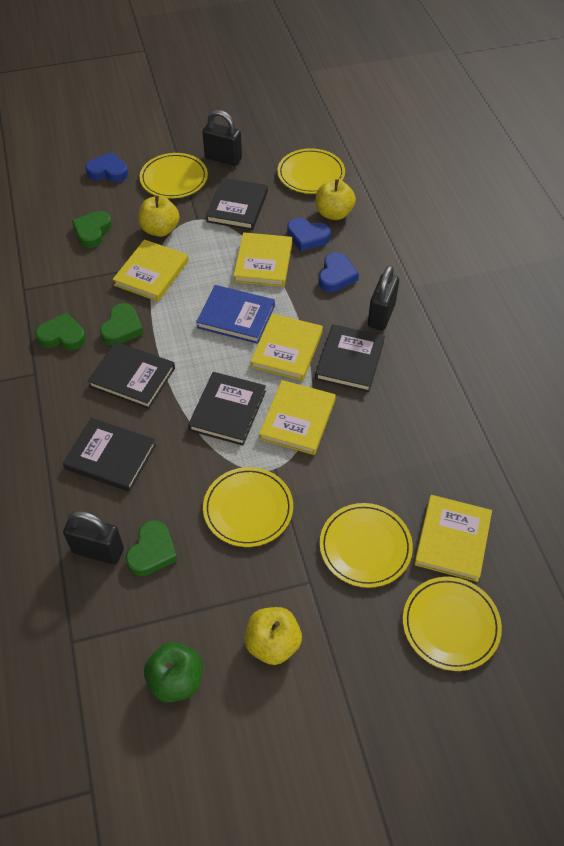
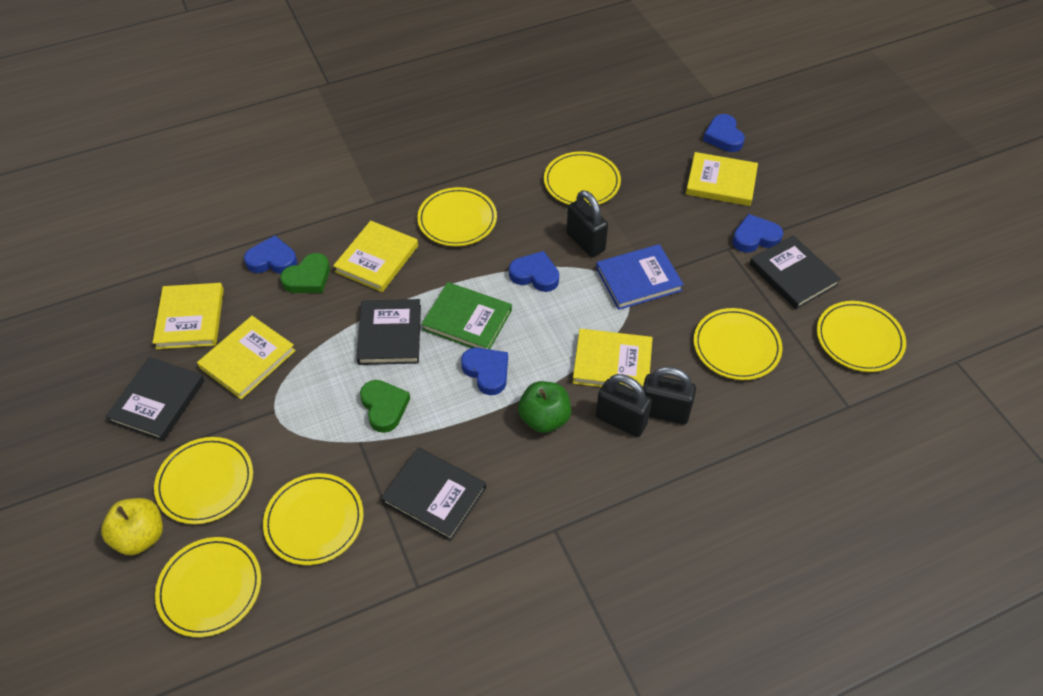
black book: 5 -> 4
blue heart: 3 -> 5
green book: 0 -> 1
green heart: 4 -> 2
yellow apple: 3 -> 1
yellow plate: 5 -> 7

